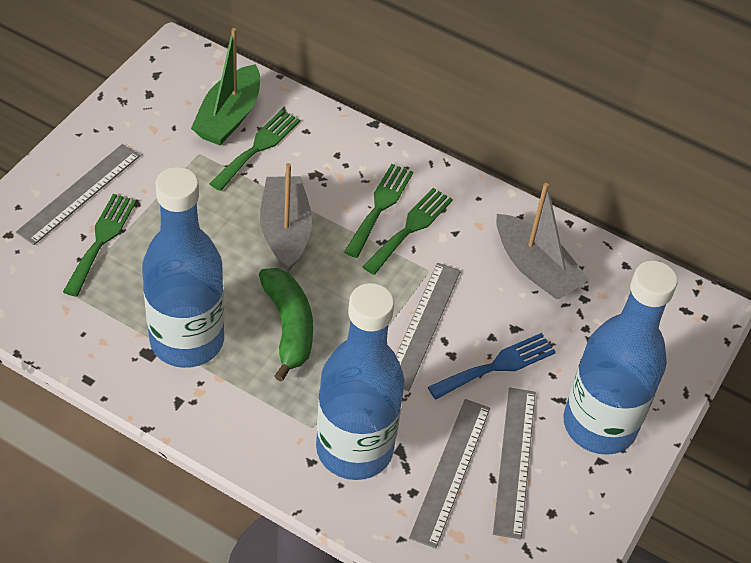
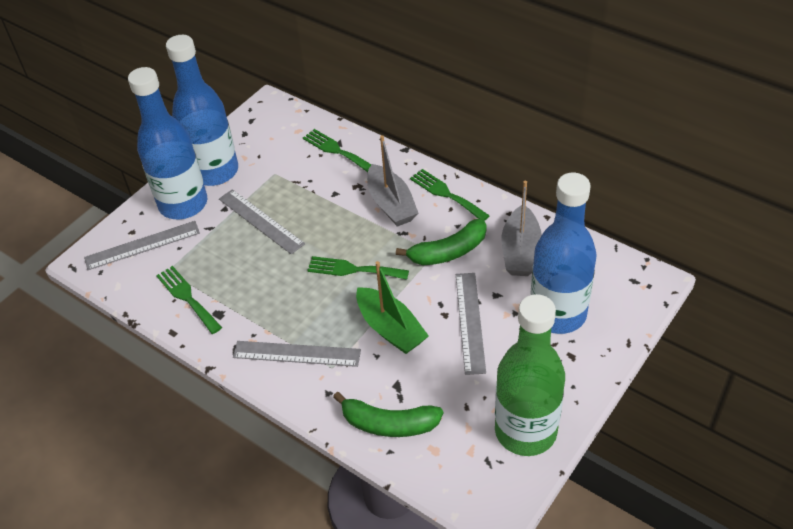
blue fork: 1 -> 0
green banana: 1 -> 2
green bottle: 0 -> 1

